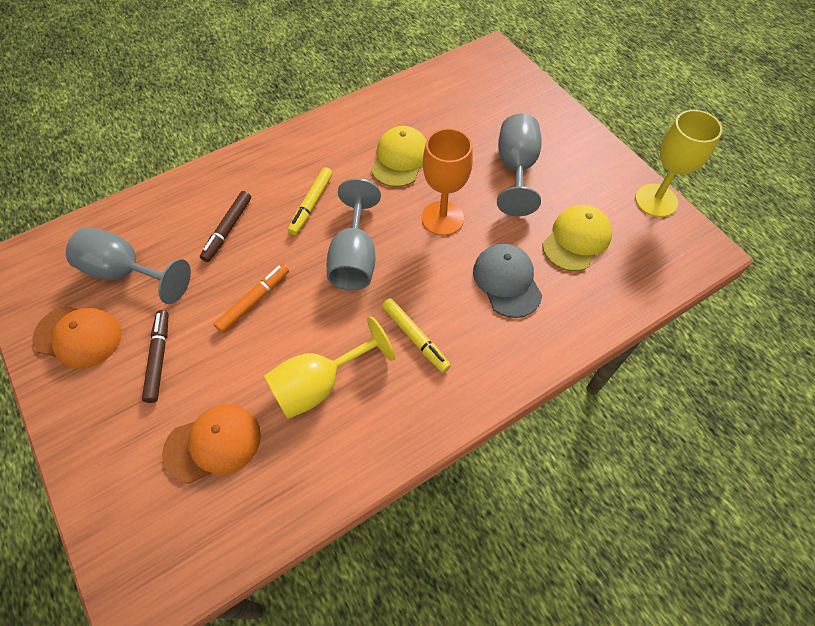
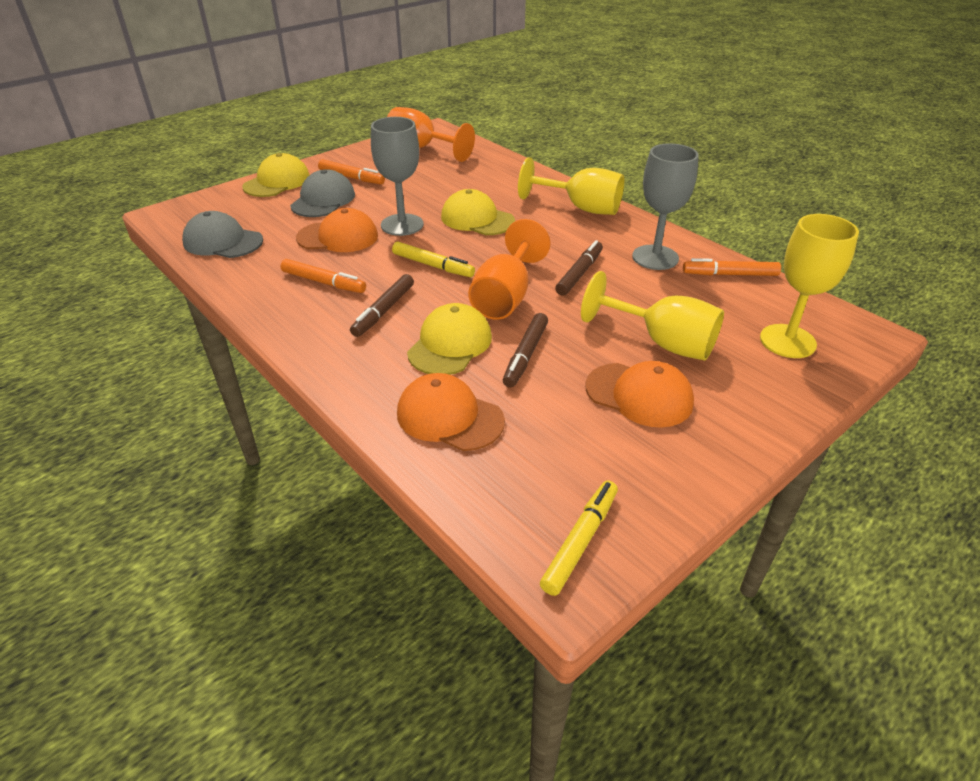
brown marker: 2 -> 3
grey cap: 1 -> 2
grey goblet: 3 -> 2
orange cap: 2 -> 3
orange goblet: 1 -> 2
orange marker: 1 -> 3
yellow cap: 2 -> 3
yellow goblet: 2 -> 3

